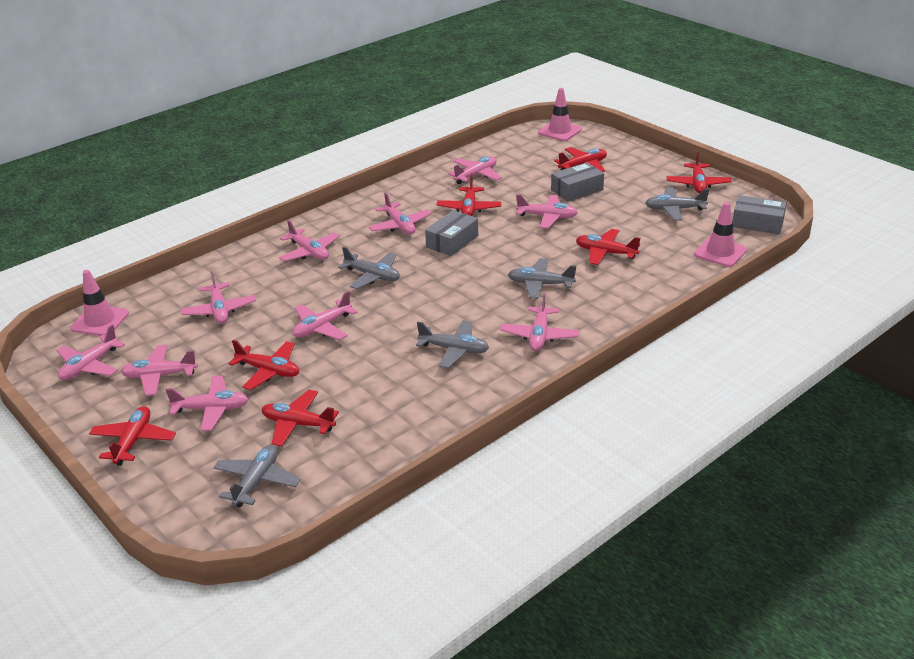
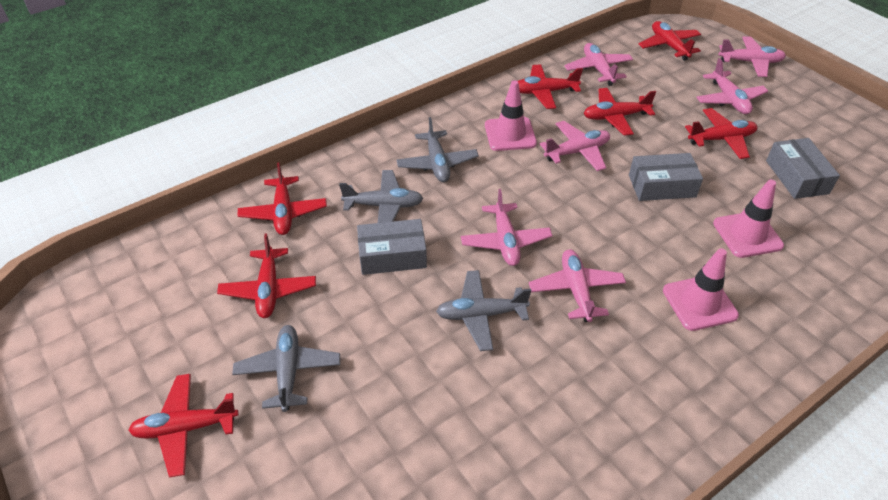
grey plane: 5 -> 4
pink plane: 10 -> 6

